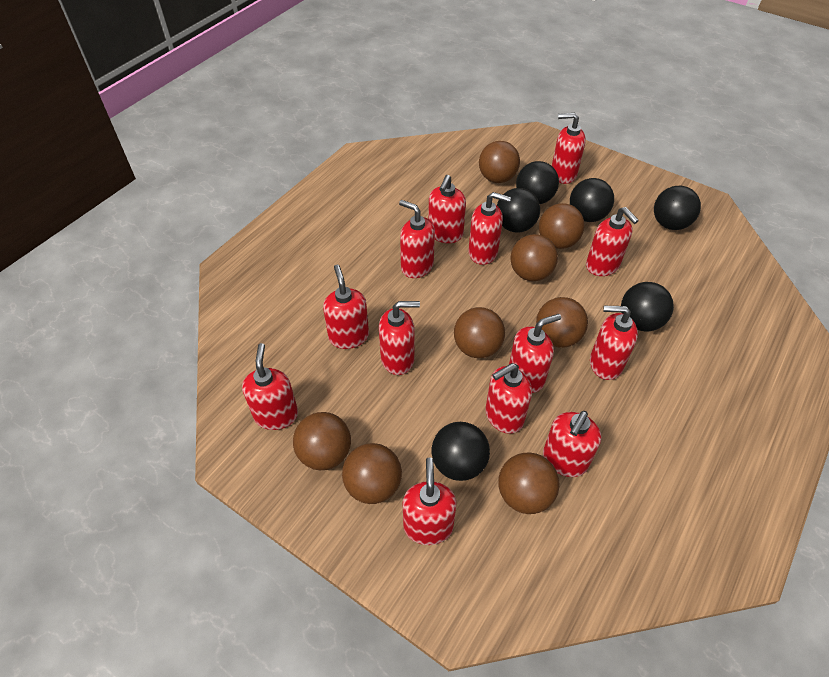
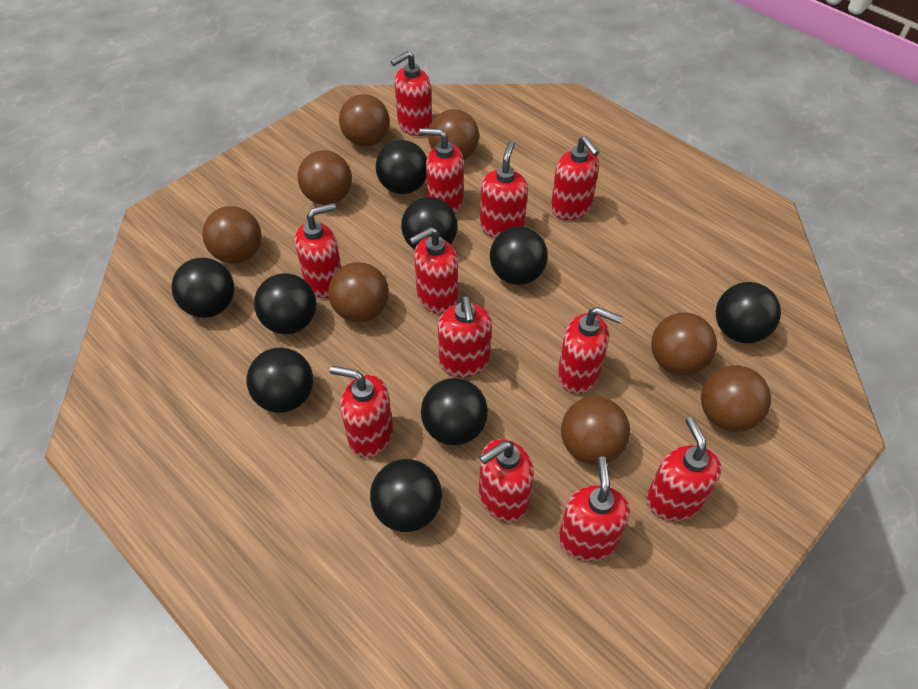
black ball: 6 -> 9
red soap dispenser: 13 -> 12

